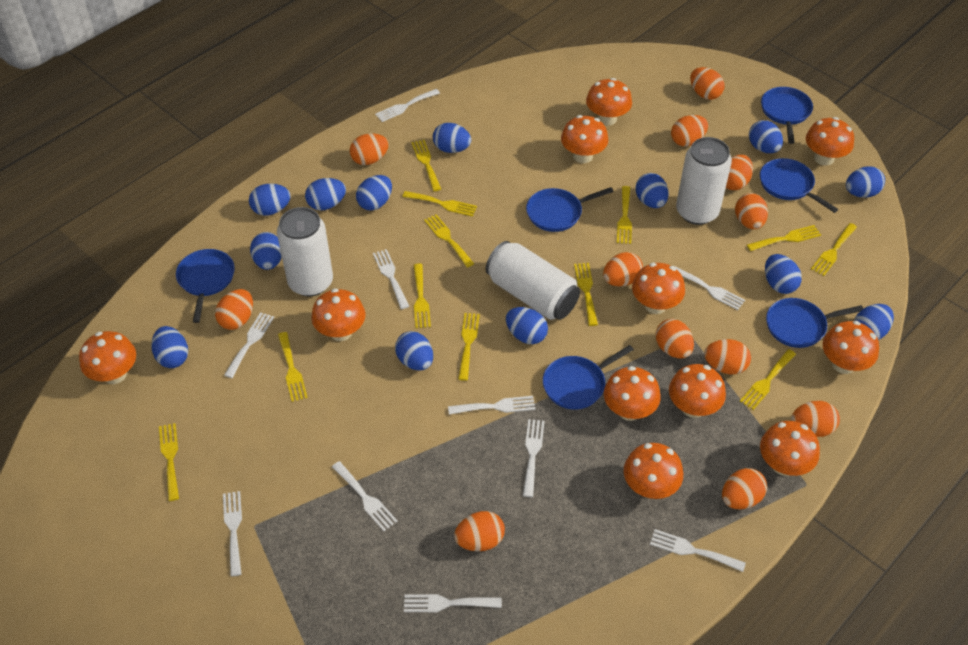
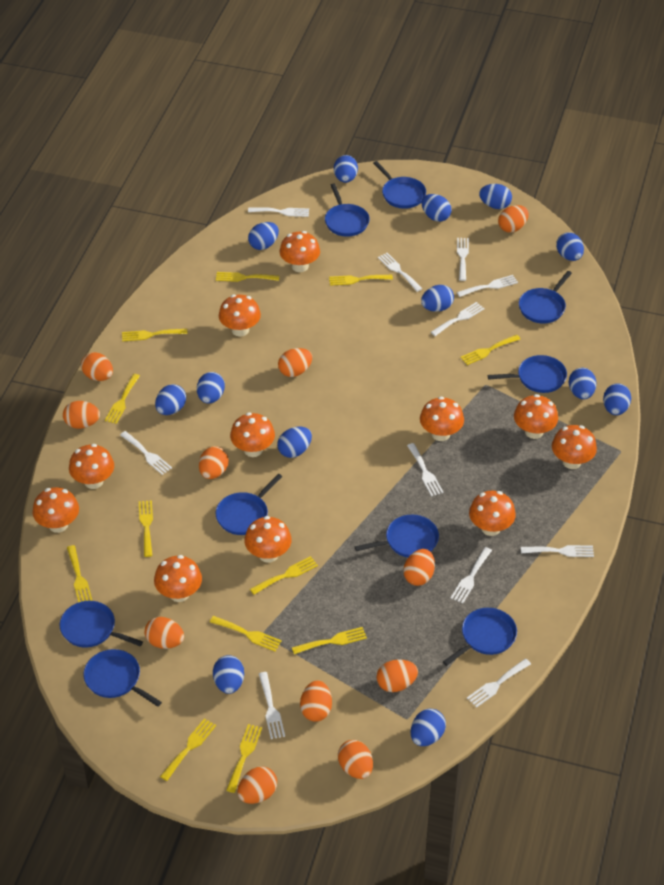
blue pan: 6 -> 9
orange egg: 12 -> 11
white can: 3 -> 0
white fork: 10 -> 11

